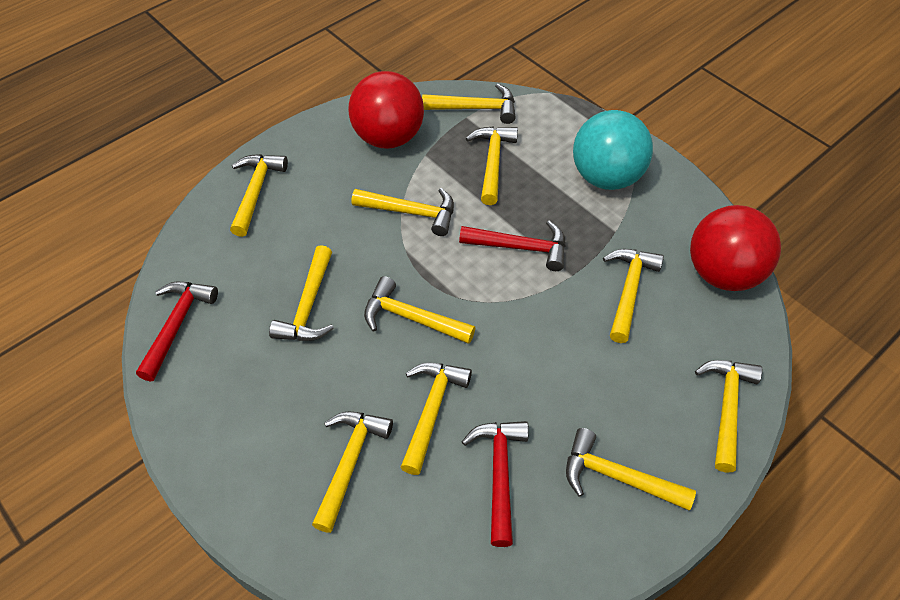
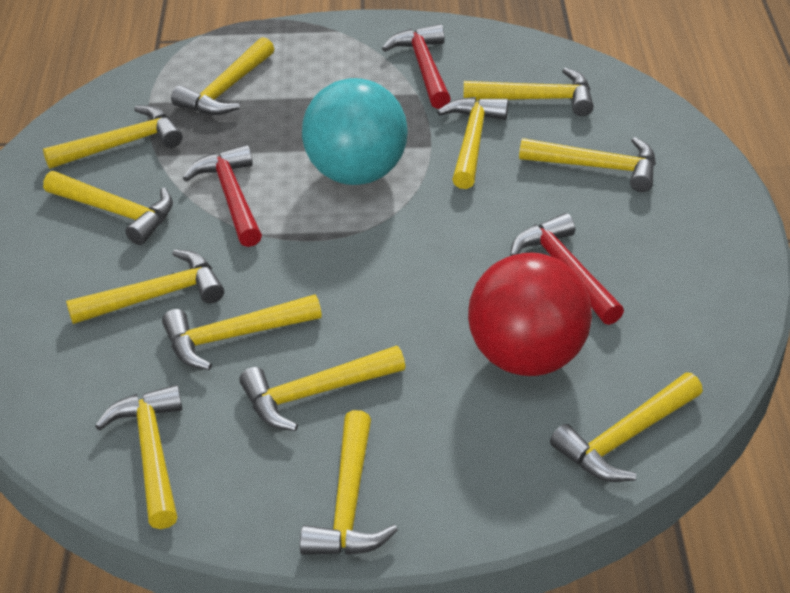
red ball: 2 -> 1
yellow hammer: 11 -> 12

